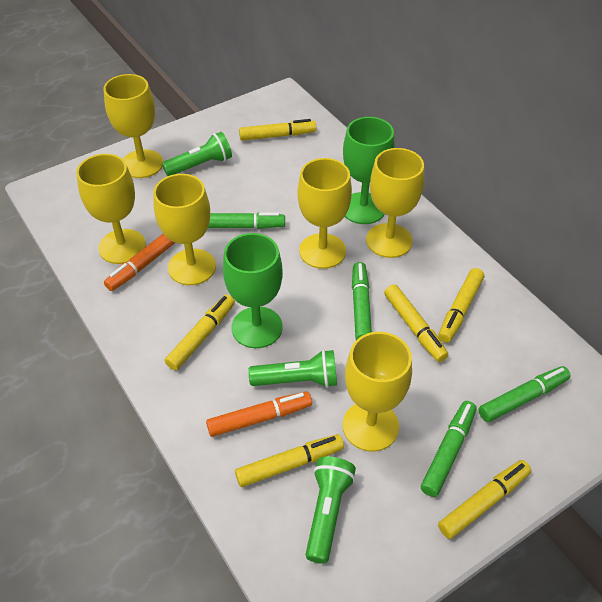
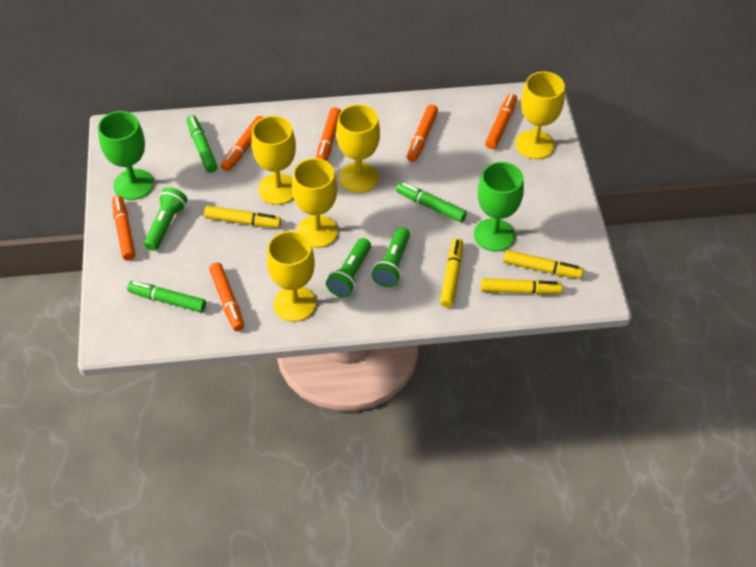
green marker: 4 -> 3
orange marker: 2 -> 6
yellow goblet: 6 -> 5
yellow marker: 6 -> 4

